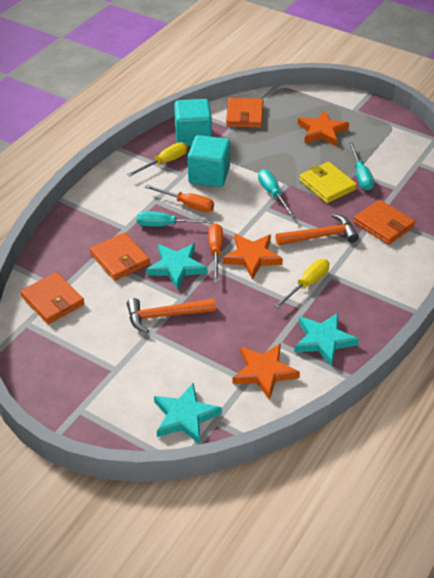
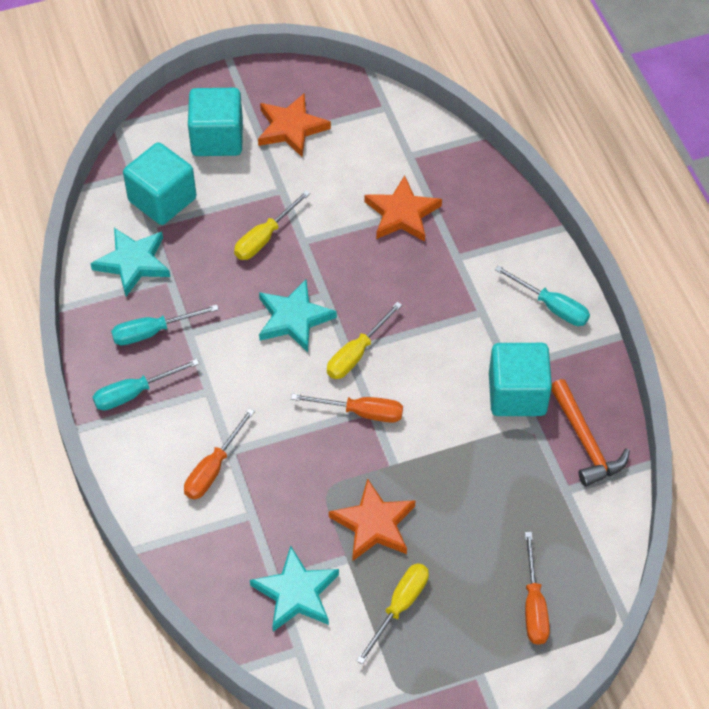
orange hammer: 2 -> 1
orange screwdriver: 2 -> 3
orange wallet: 4 -> 0
turquoise cube: 2 -> 3
yellow screwdriver: 2 -> 3
yellow wallet: 1 -> 0

